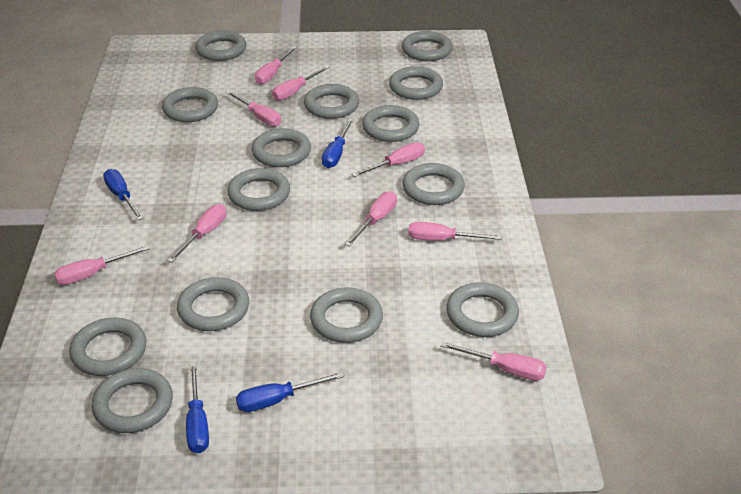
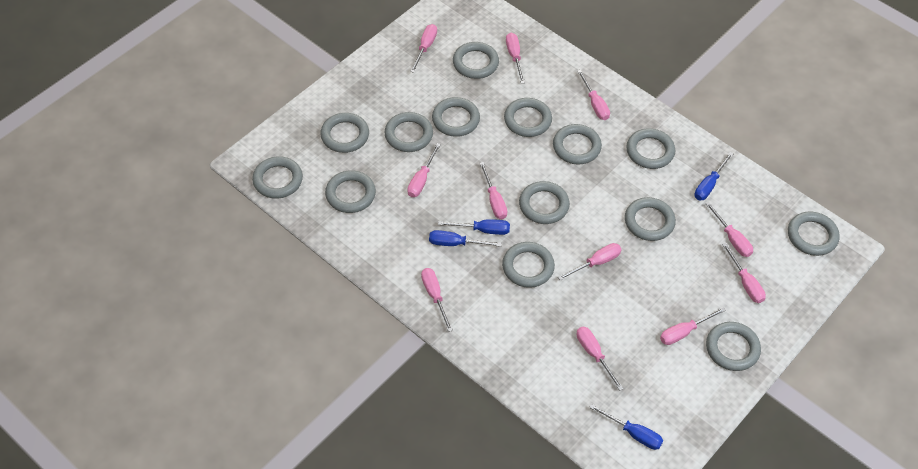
pink screwdriver: 9 -> 11

